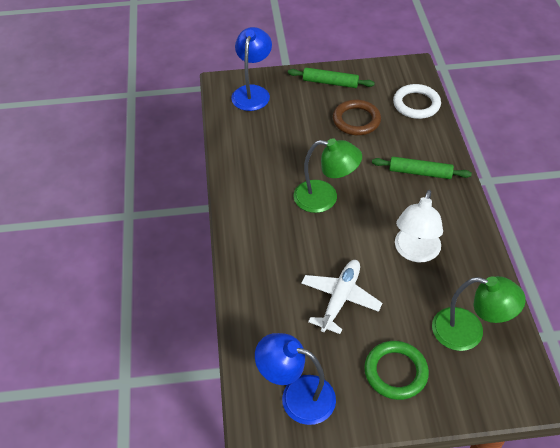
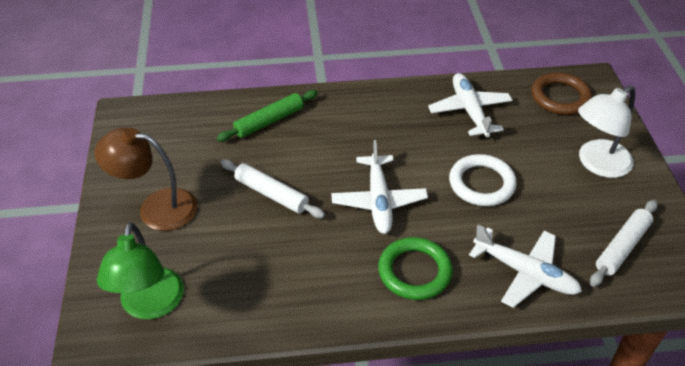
blue lamp: 2 -> 0
brown lamp: 0 -> 1
green lamp: 2 -> 1
green rolling pin: 2 -> 1
white plane: 1 -> 3
white rolling pin: 0 -> 2

